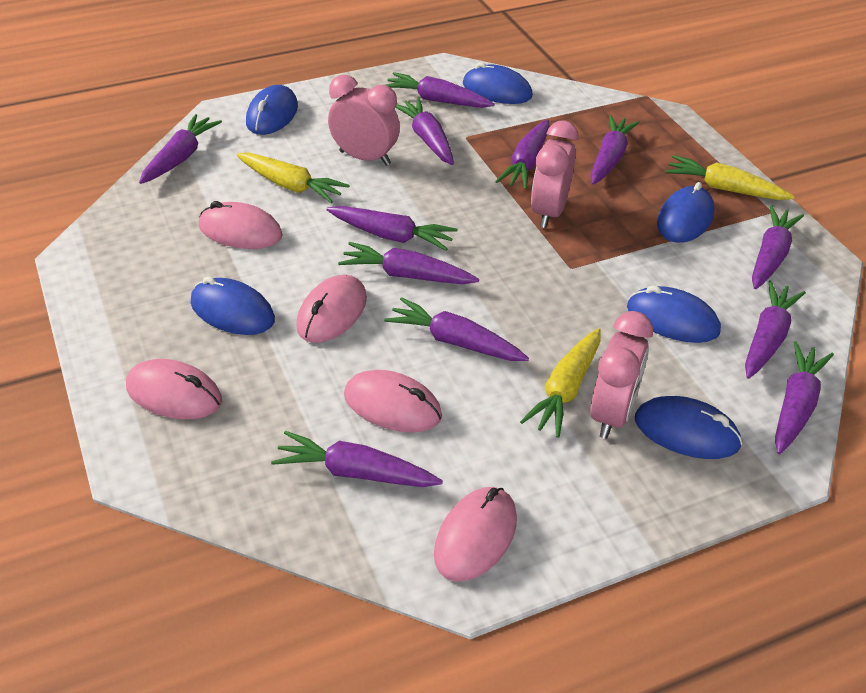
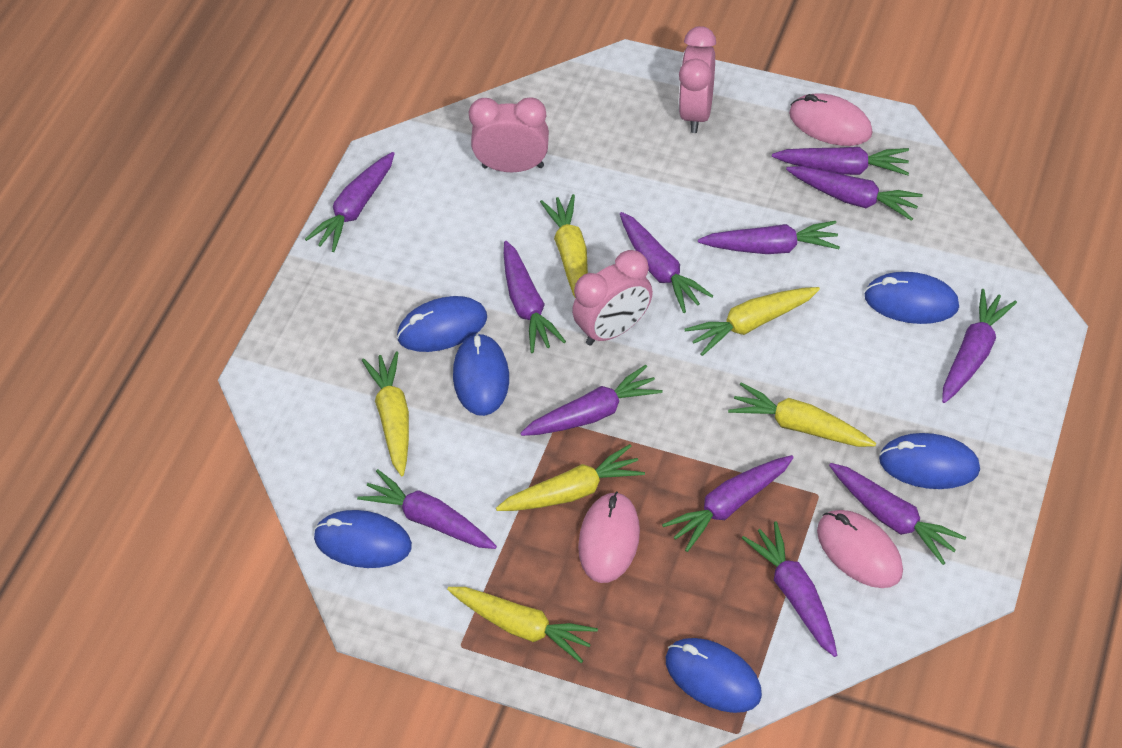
pink mouse: 5 -> 3
yellow carrot: 3 -> 6

